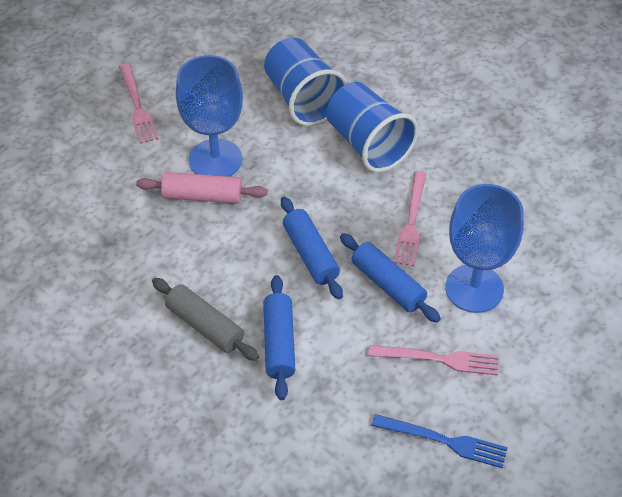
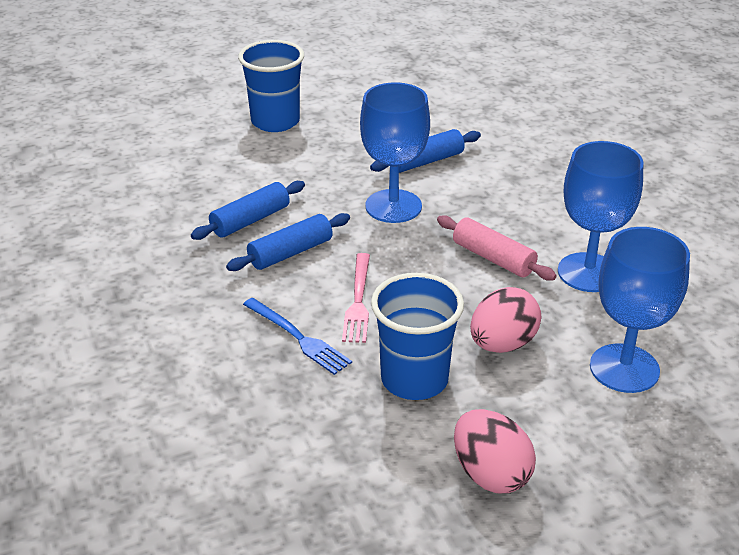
blue goblet: 2 -> 3
grey rolling pin: 1 -> 0
pink egg: 0 -> 2
pink fork: 3 -> 1

